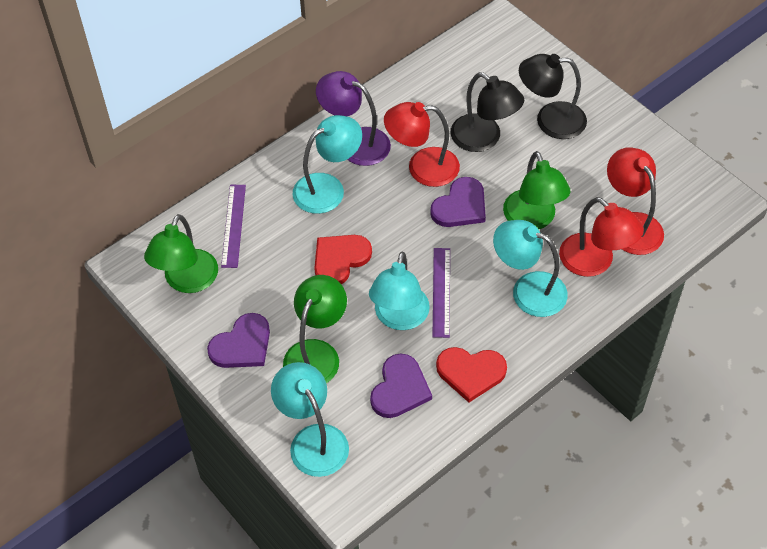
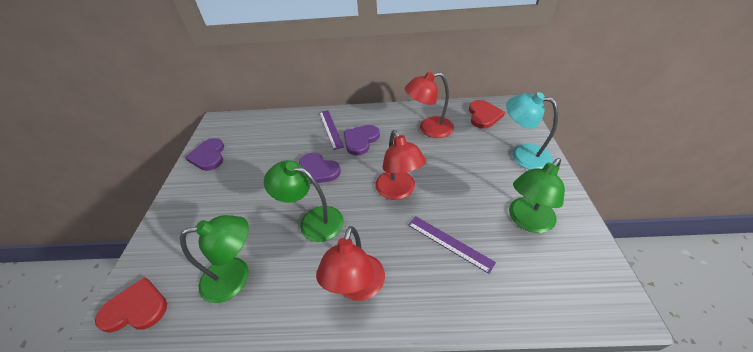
black lamp: 2 -> 0
purple lamp: 1 -> 0
turquoise lamp: 4 -> 1

